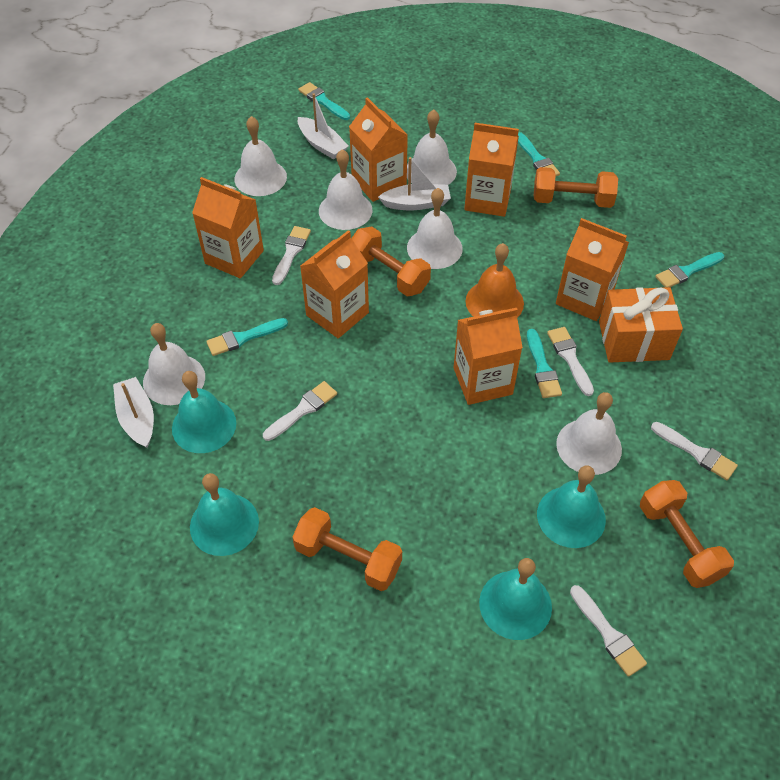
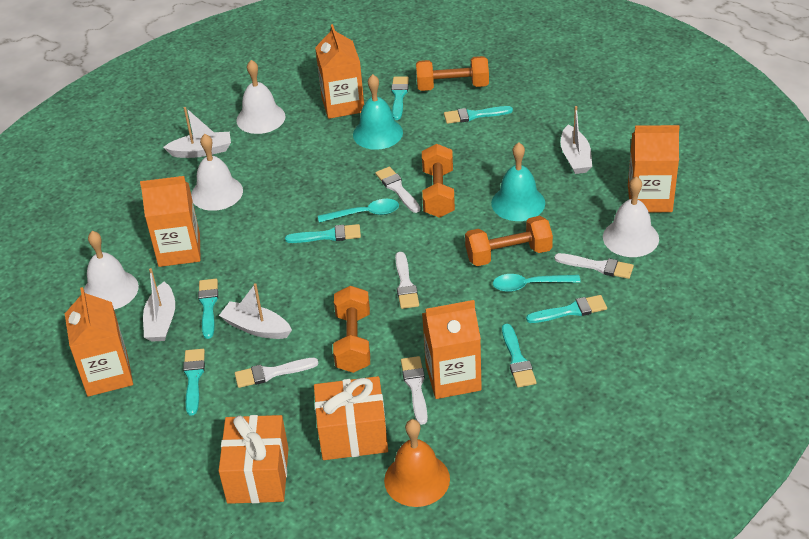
orange carton: 6 -> 5
orange gift: 1 -> 2
turquoise bell: 4 -> 2
turquoise brush: 5 -> 7
turquoise spoon: 0 -> 2
white bell: 6 -> 4
white boat: 3 -> 4

